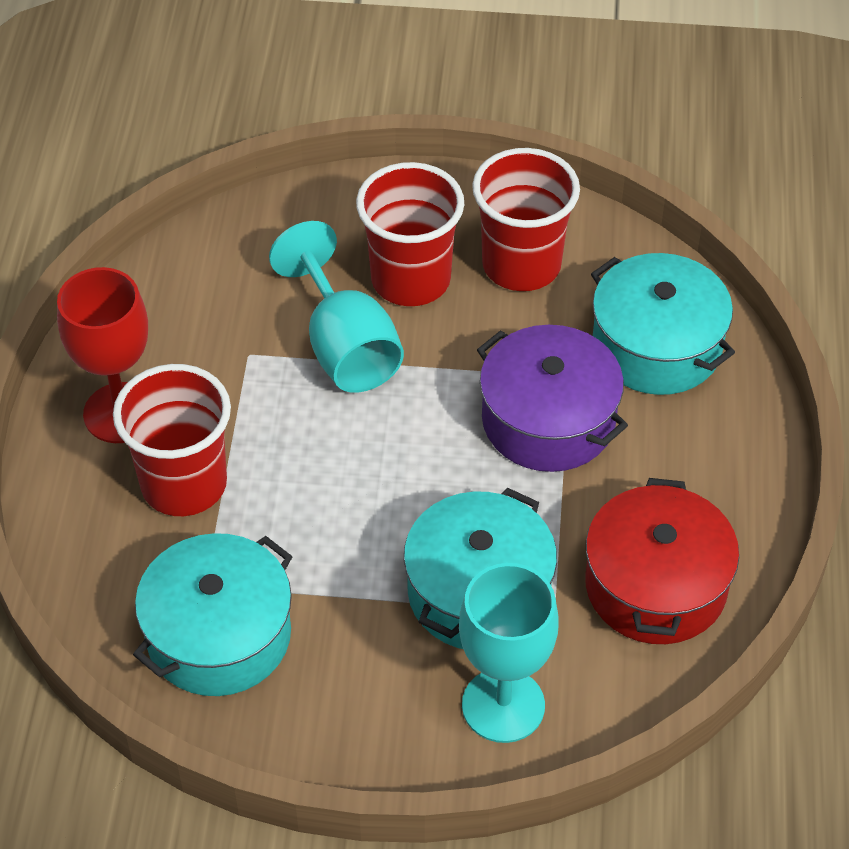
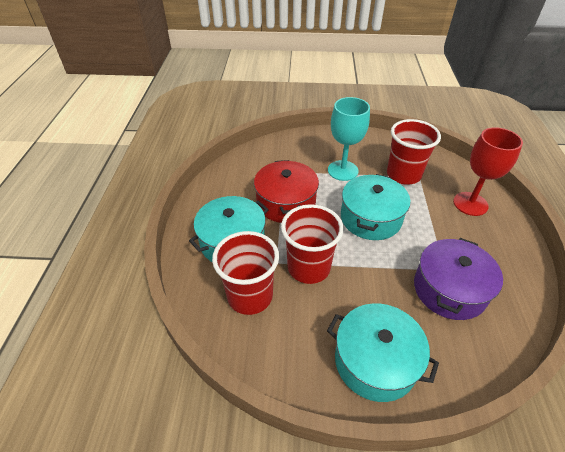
turquoise goblet: 2 -> 1

